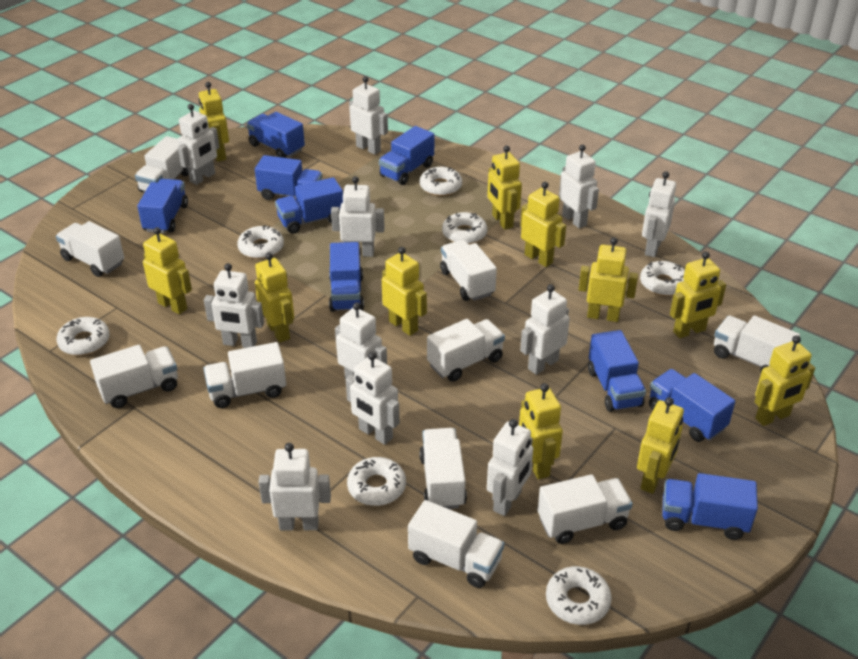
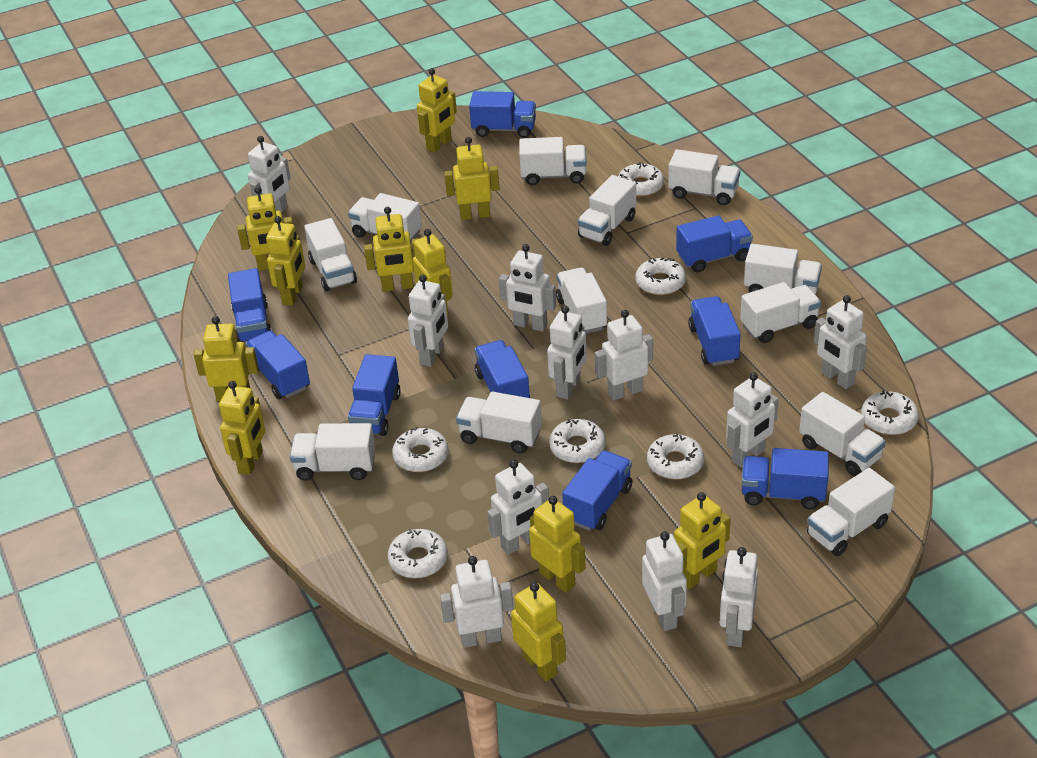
white truck: 10 -> 12

